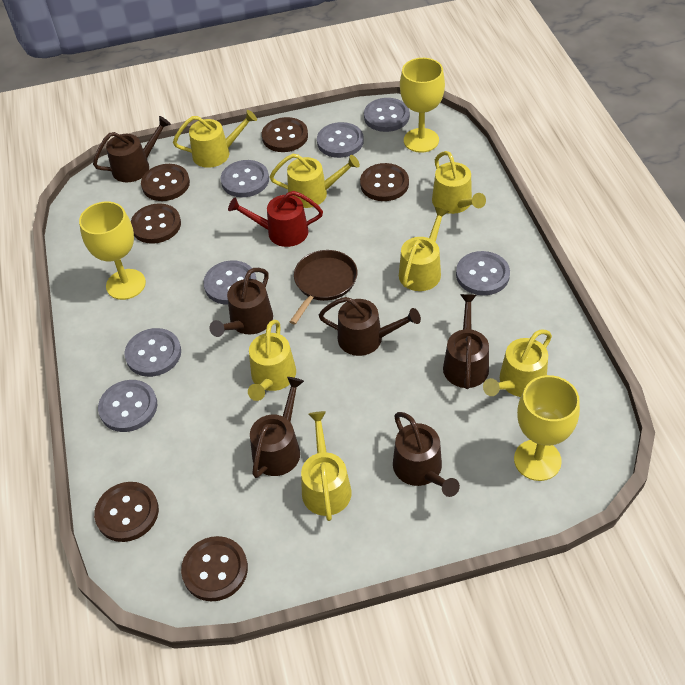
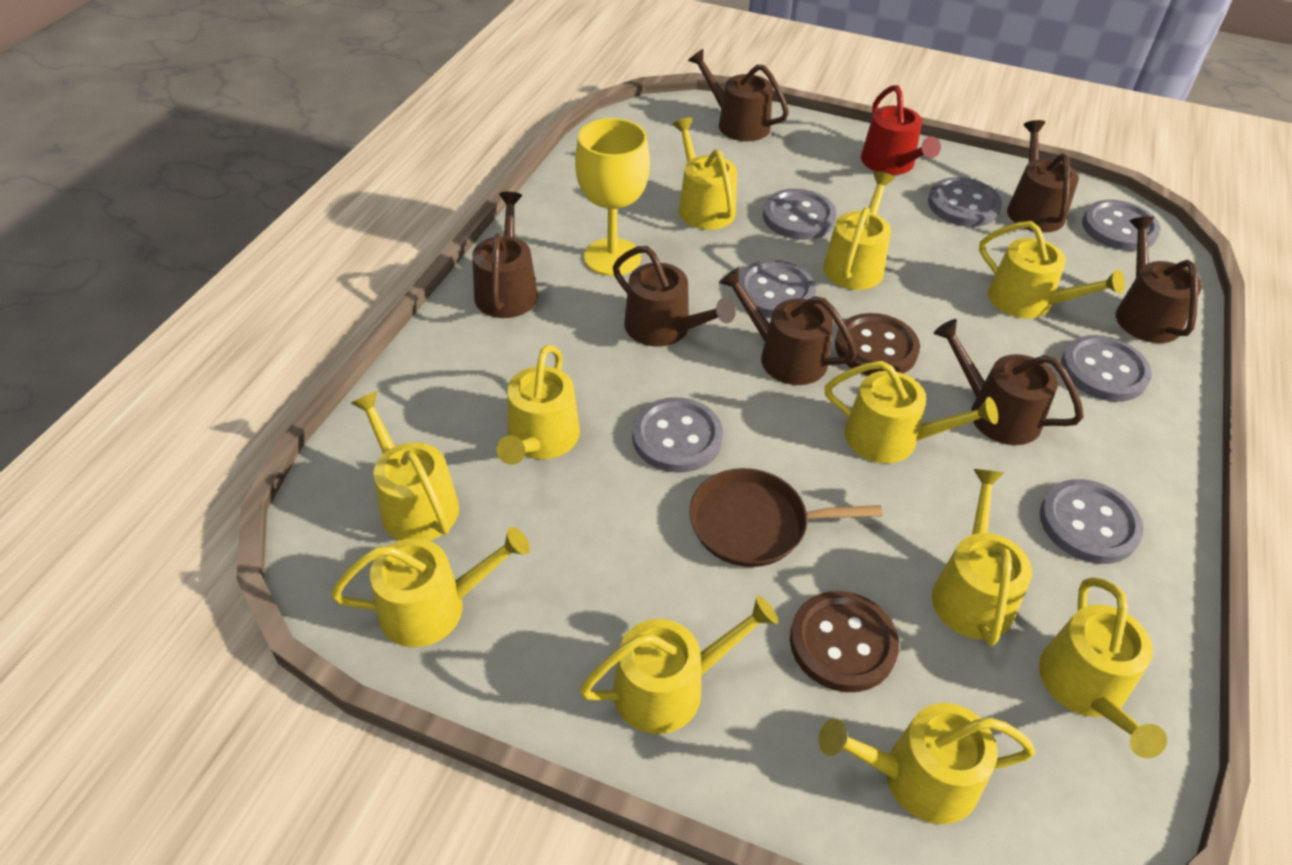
brown button: 6 -> 2
brown watering can: 6 -> 7
yellow goblet: 3 -> 1
yellow watering can: 7 -> 11

